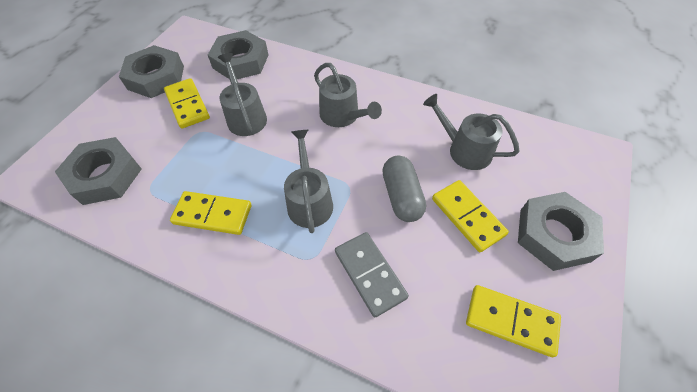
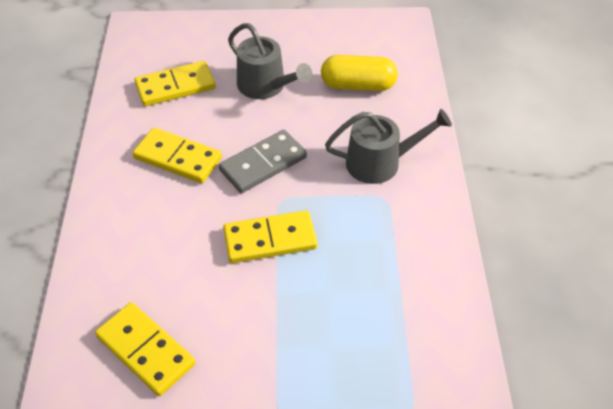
grey capsule: 1 -> 0
grey nut: 4 -> 0
grey watering can: 4 -> 2
yellow capsule: 0 -> 1

